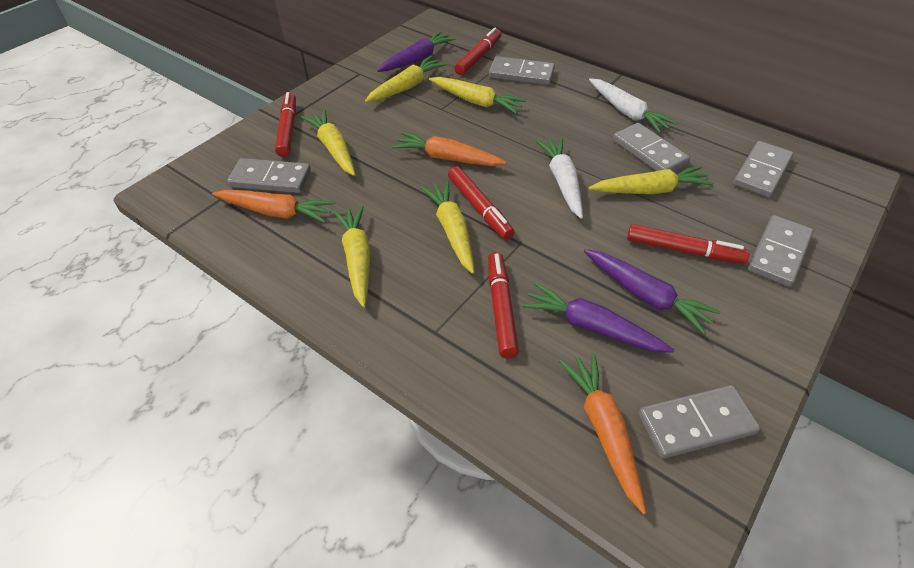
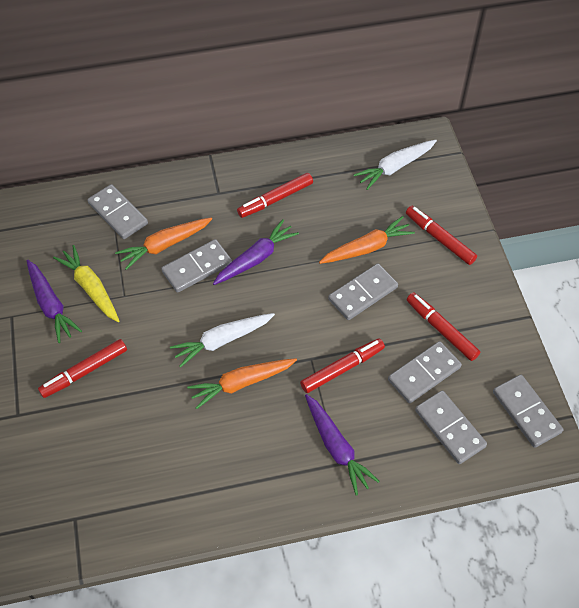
yellow carrot: 6 -> 1

